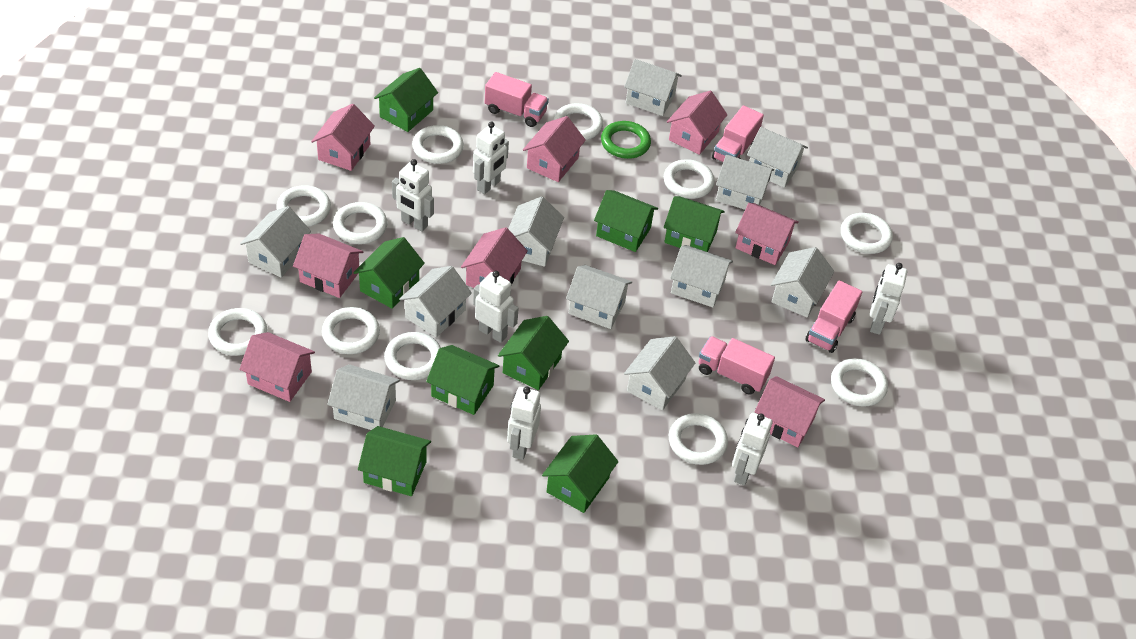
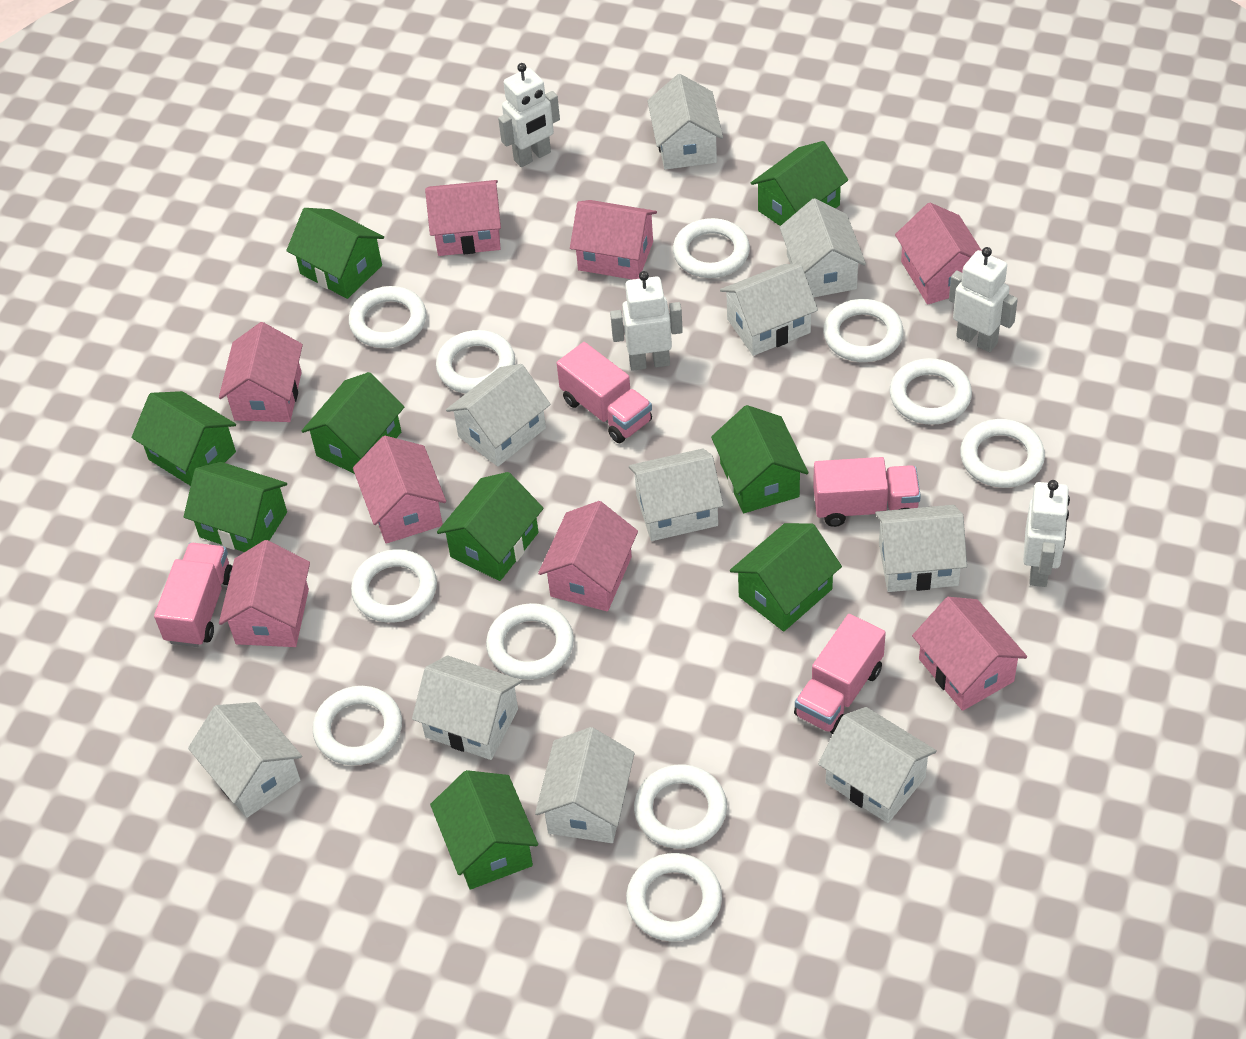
green house: 8 -> 9
green ring: 1 -> 0
white house: 11 -> 10
white robot: 6 -> 4

